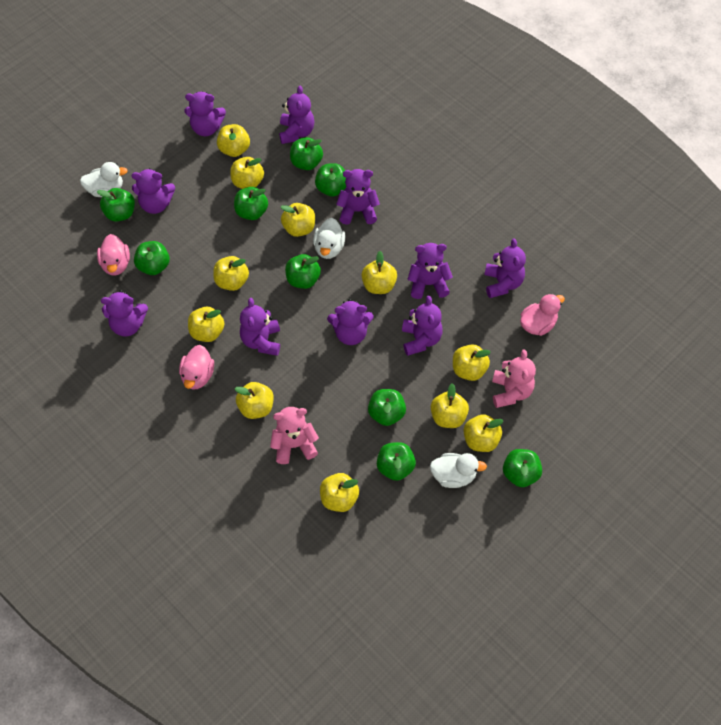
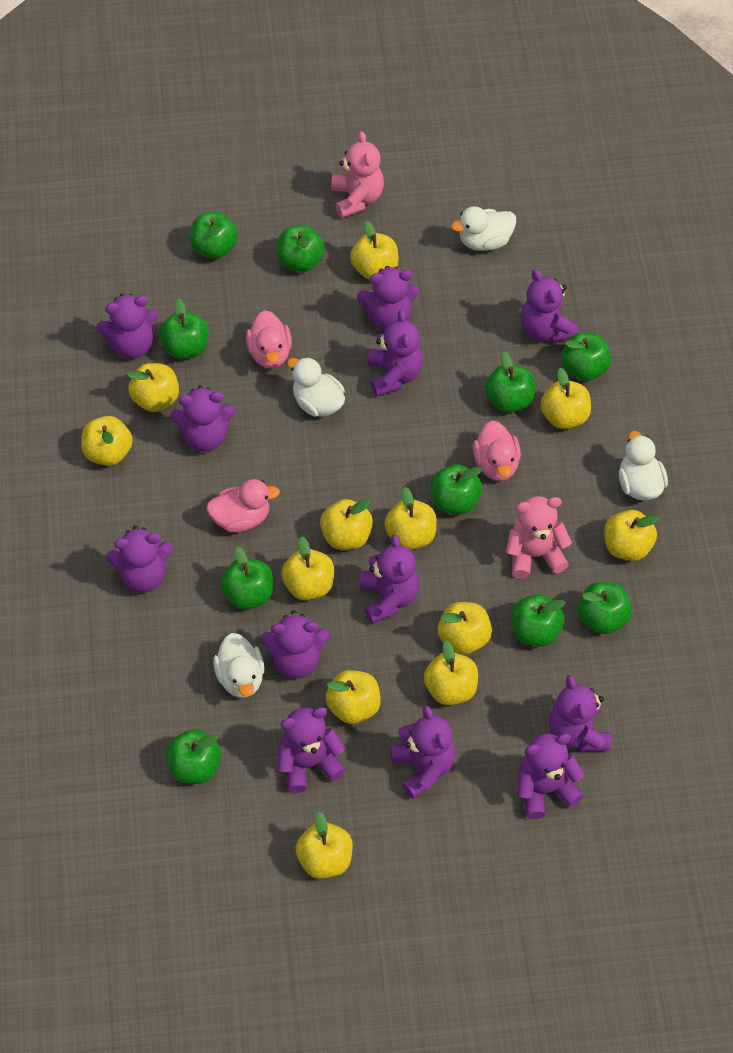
green apple: 9 -> 10
purple teddy bear: 10 -> 12
white duck: 3 -> 4
yellow apple: 11 -> 12

